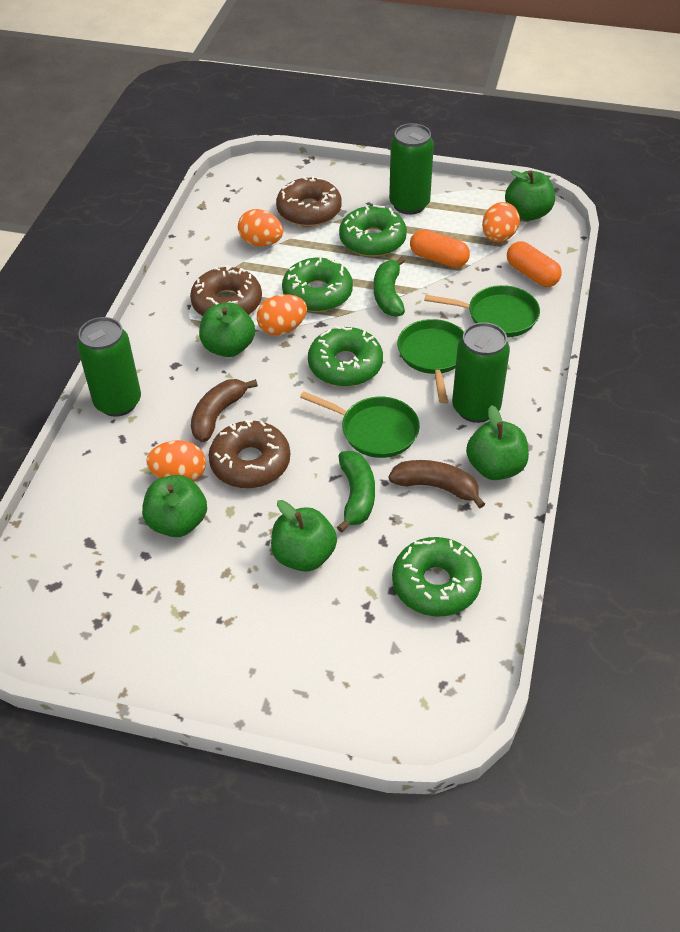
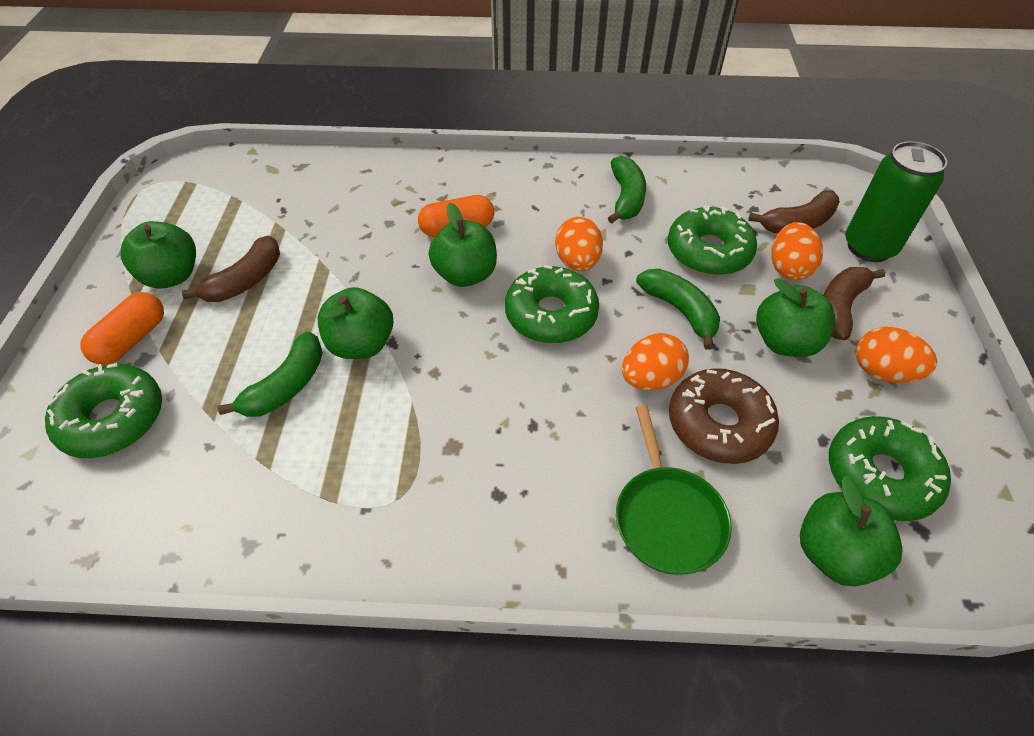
brown banana: 2 -> 3
brown donut: 3 -> 1
green banana: 2 -> 3
green can: 3 -> 1
green pan: 3 -> 1

